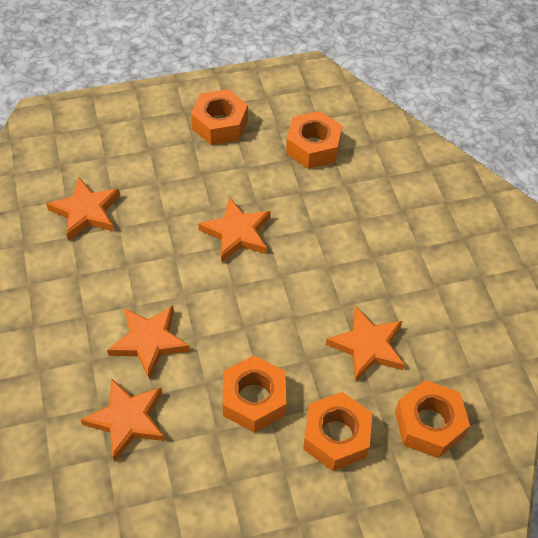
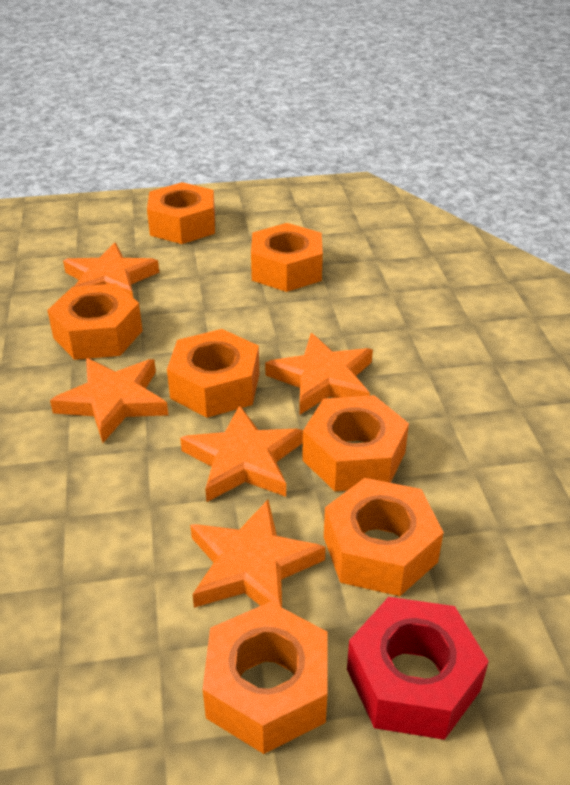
orange nut: 5 -> 7
red nut: 0 -> 1

